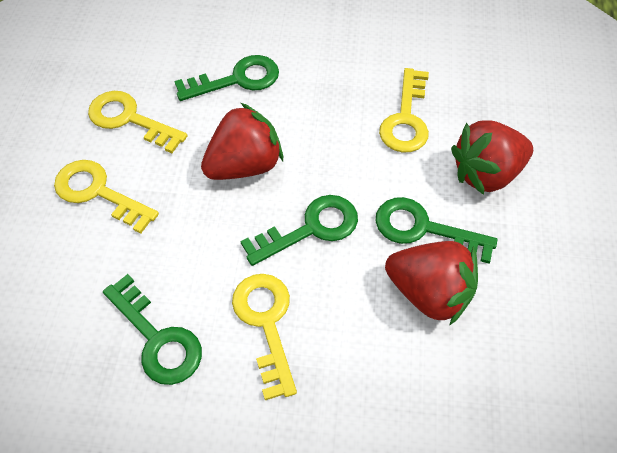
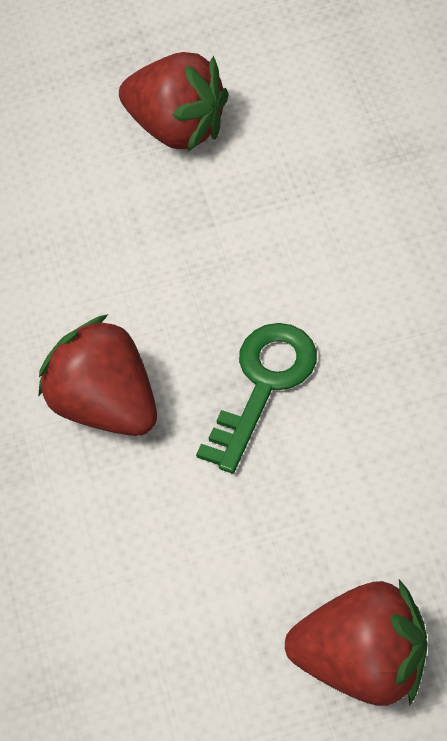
green key: 4 -> 1
yellow key: 4 -> 0

